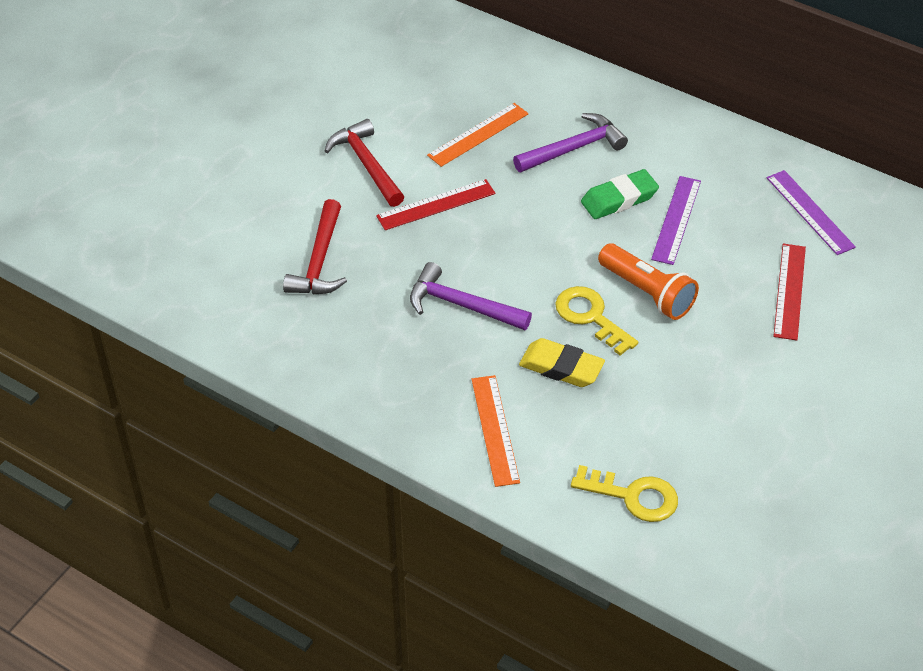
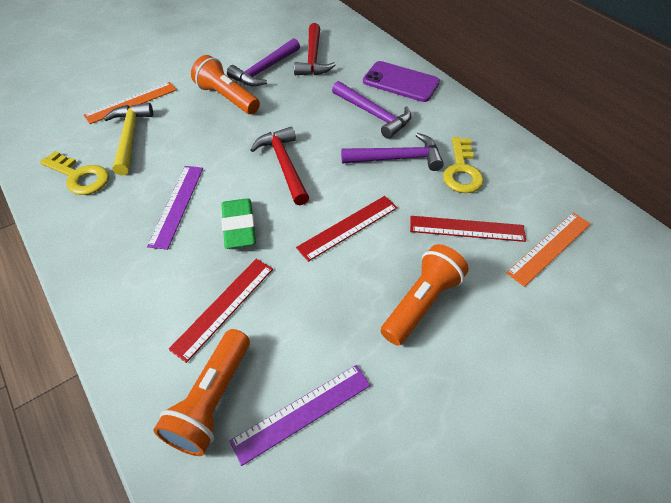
orange flashlight: 1 -> 3
purple hammer: 2 -> 3
purple phone: 0 -> 1
red ruler: 2 -> 3
yellow eraser: 1 -> 0
yellow hammer: 0 -> 1

